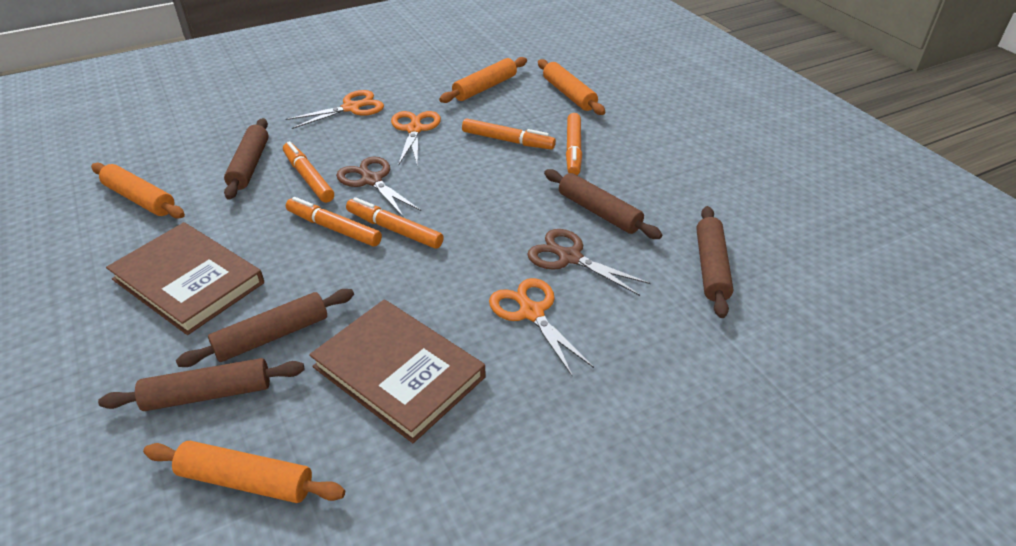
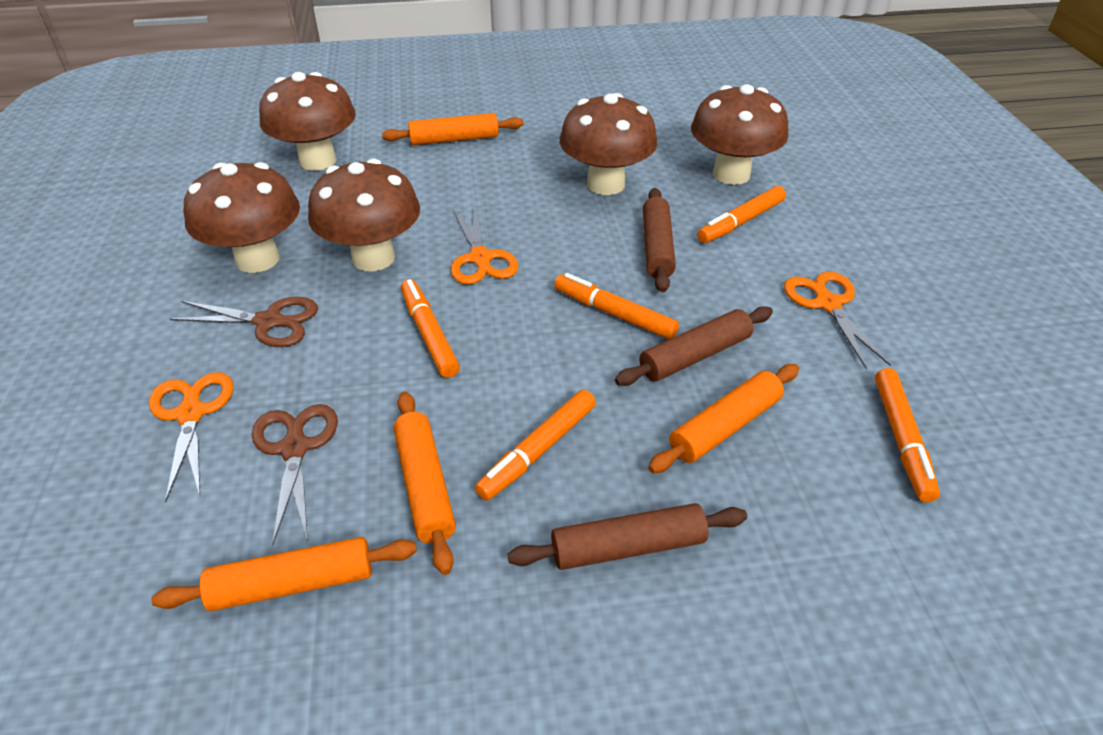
brown book: 2 -> 0
brown mushroom: 0 -> 5
brown rolling pin: 5 -> 3

